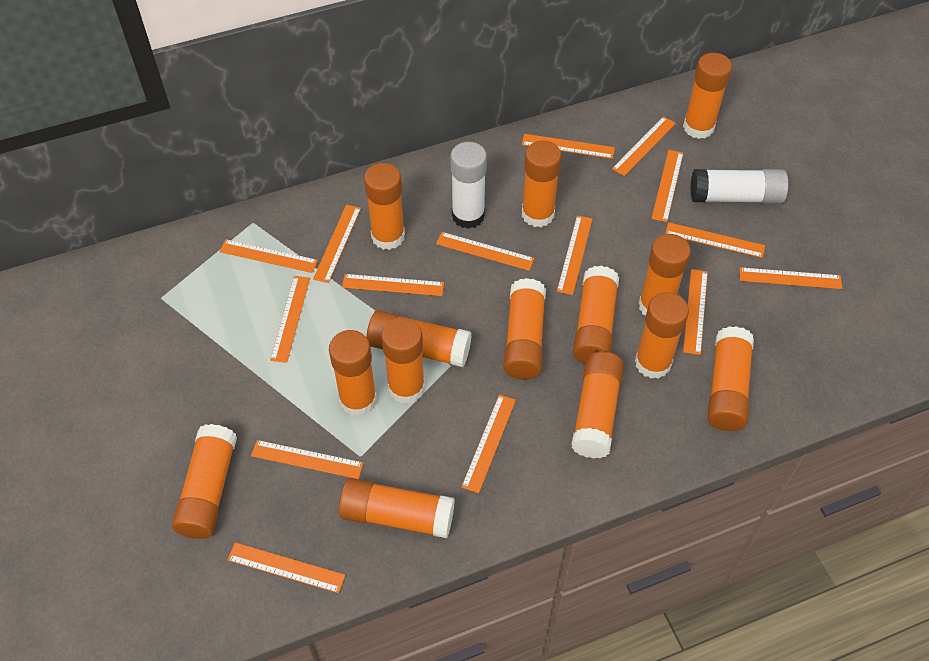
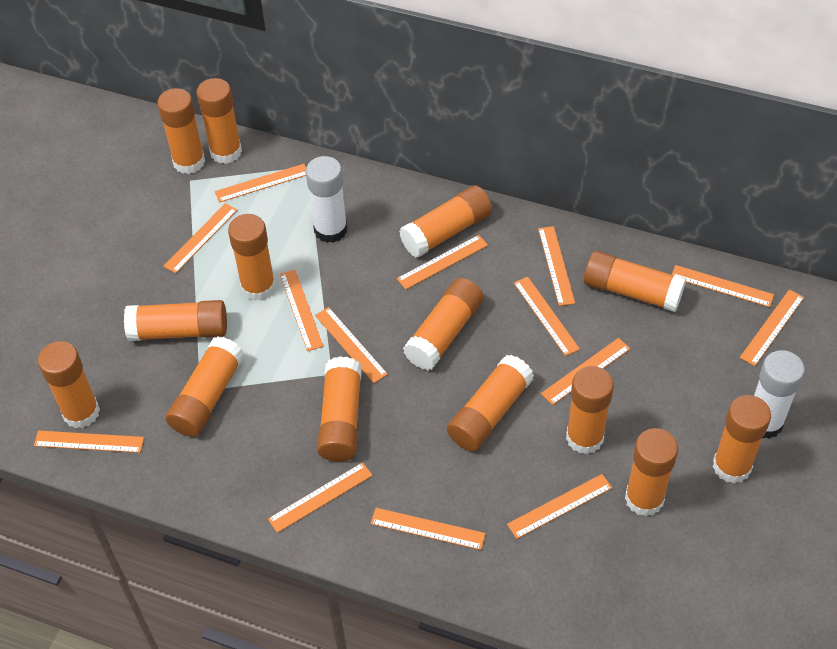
orange ruler: 15 -> 14

